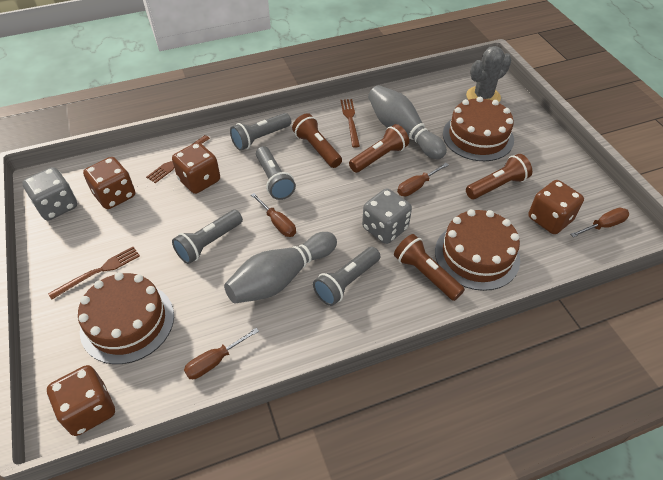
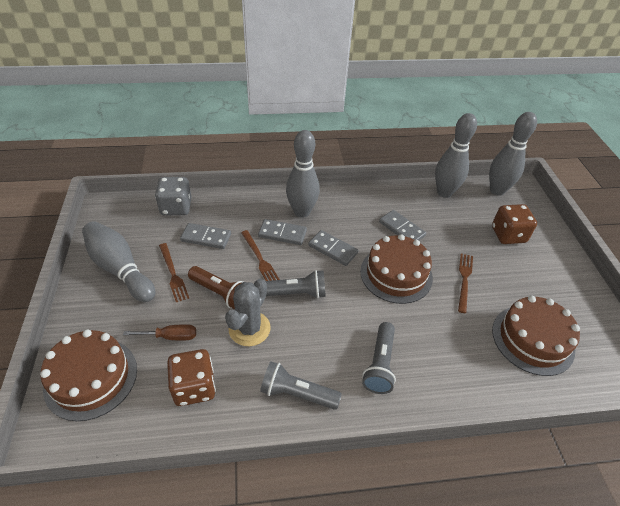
brown dice: 4 -> 2
brown flashlight: 4 -> 1
brown screwdriver: 4 -> 1
grey bowling pin: 2 -> 4
grey dice: 2 -> 1
grey domino: 0 -> 4
grey flashlight: 4 -> 3

